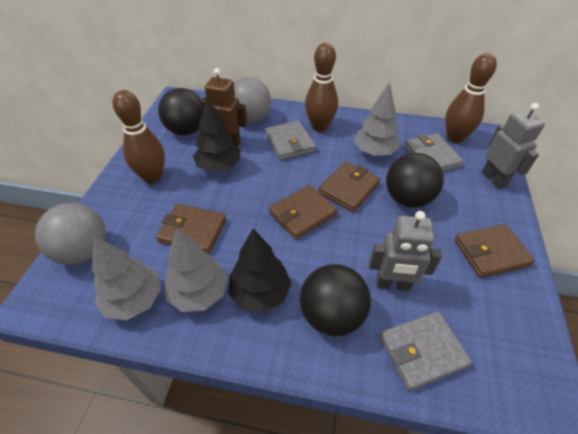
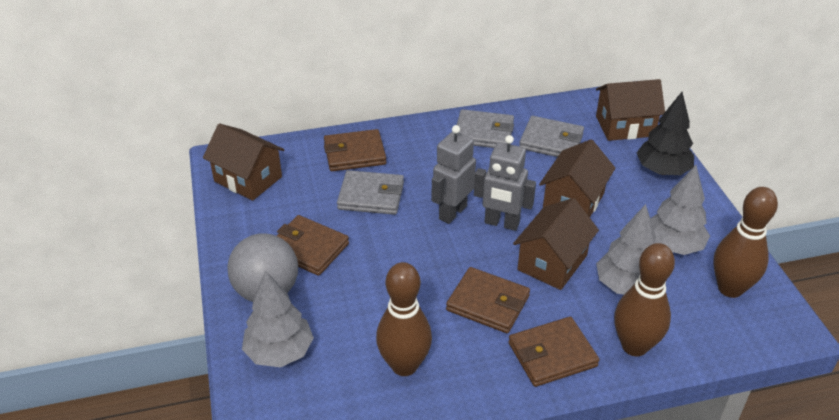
black ball: 3 -> 0
black tree: 2 -> 1
brown house: 0 -> 4
brown robot: 1 -> 0
grey ball: 2 -> 1

